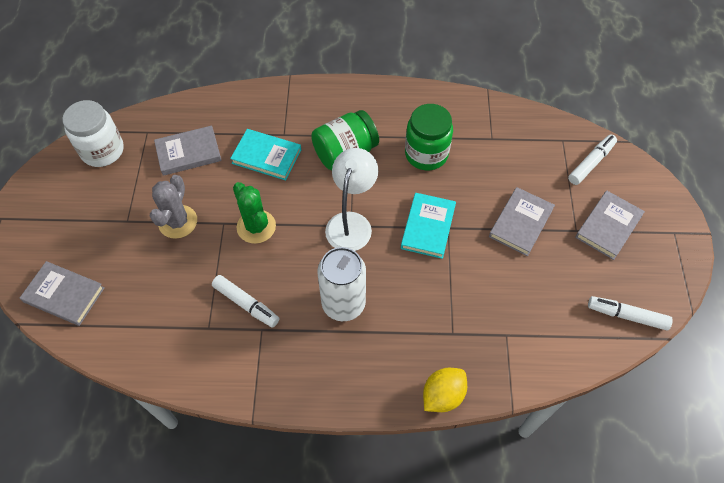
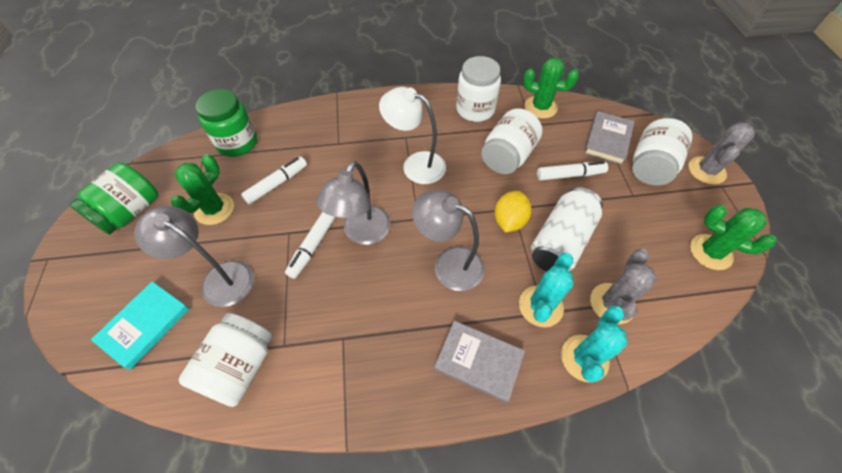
green cactus: 1 -> 3
grey book: 4 -> 2
grey cactus: 1 -> 2
grey lamp: 0 -> 3
turquoise book: 2 -> 1
turquoise cactus: 0 -> 2
white jar: 1 -> 4

